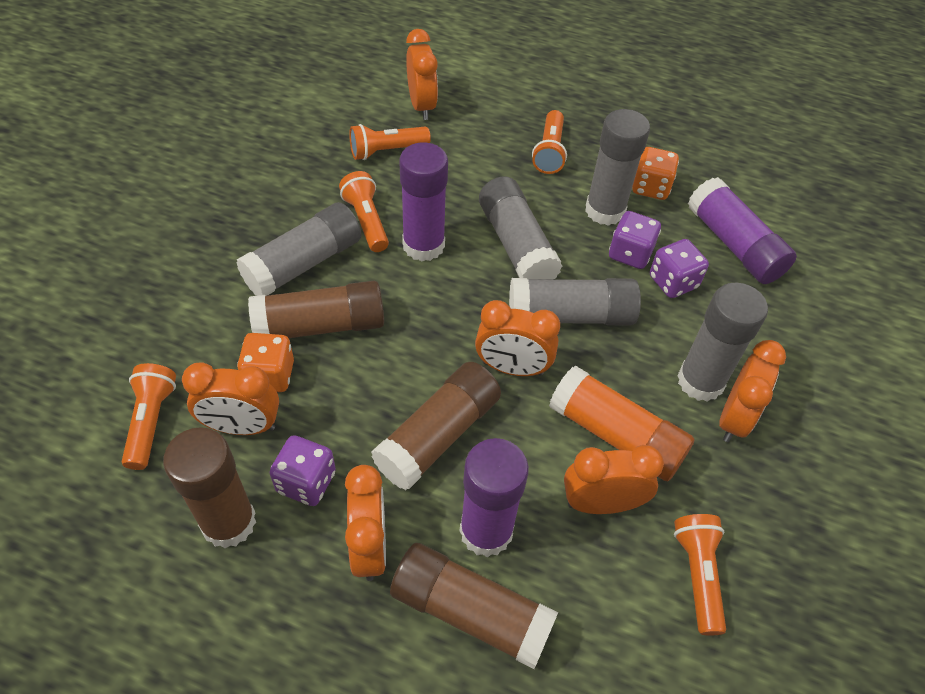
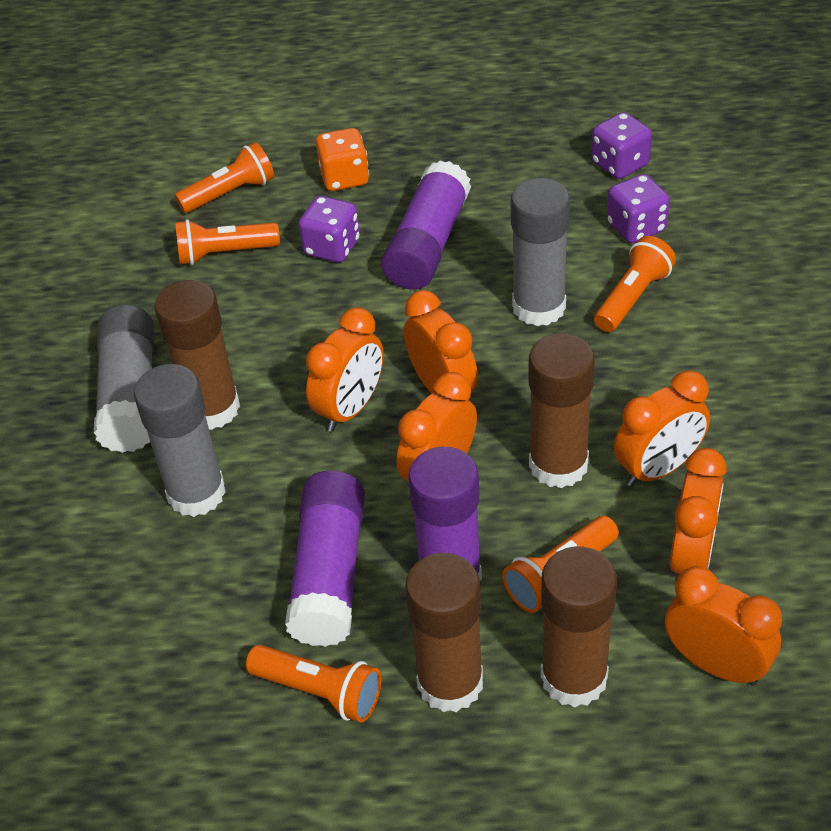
grey glue stick: 5 -> 3
orange dice: 2 -> 1
orange glue stick: 1 -> 0

